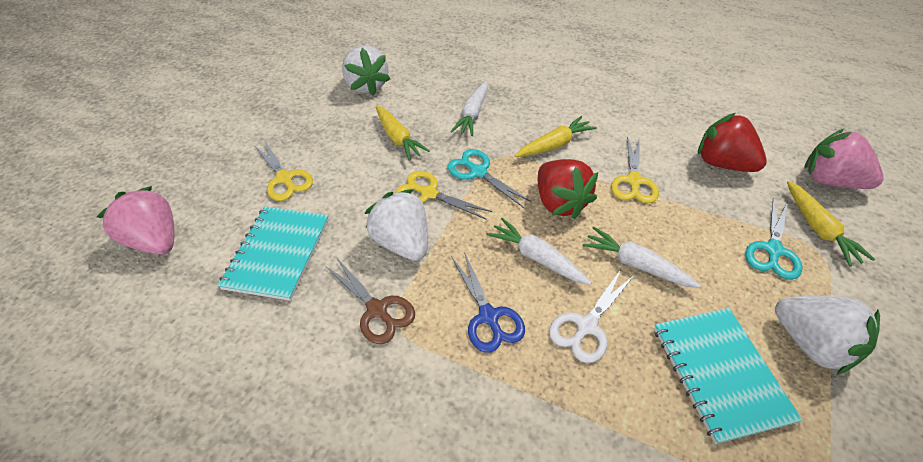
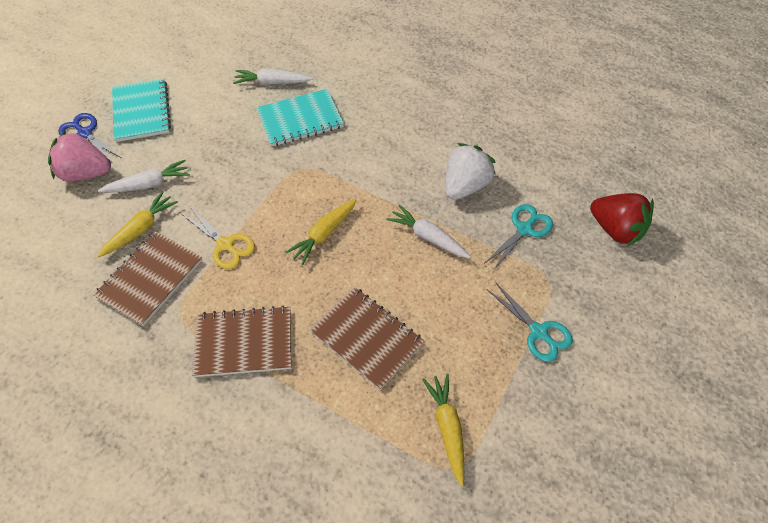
brown notebook: 0 -> 3
brown scissors: 1 -> 0
pink strawberry: 2 -> 1
red strawberry: 2 -> 1
white scissors: 1 -> 0
white strawberry: 3 -> 1
yellow scissors: 3 -> 1

